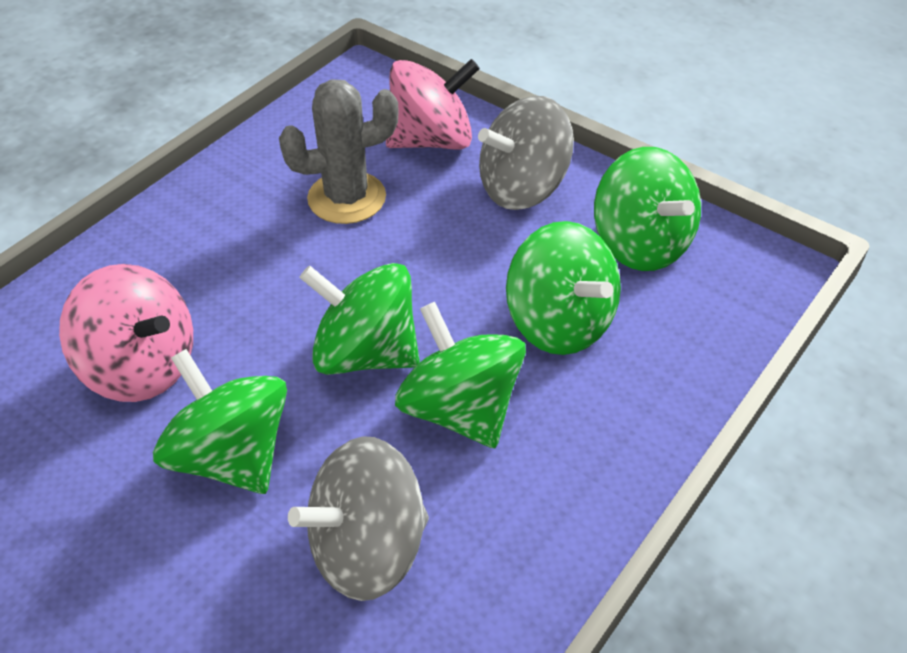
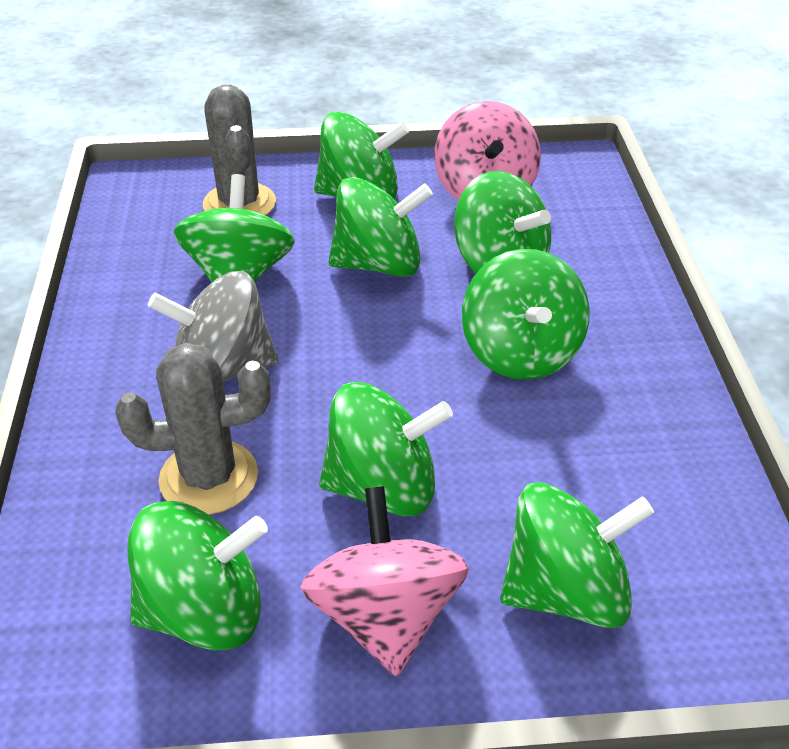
green spinning top: 5 -> 8
grey cactus: 1 -> 2
grey spinning top: 2 -> 1

